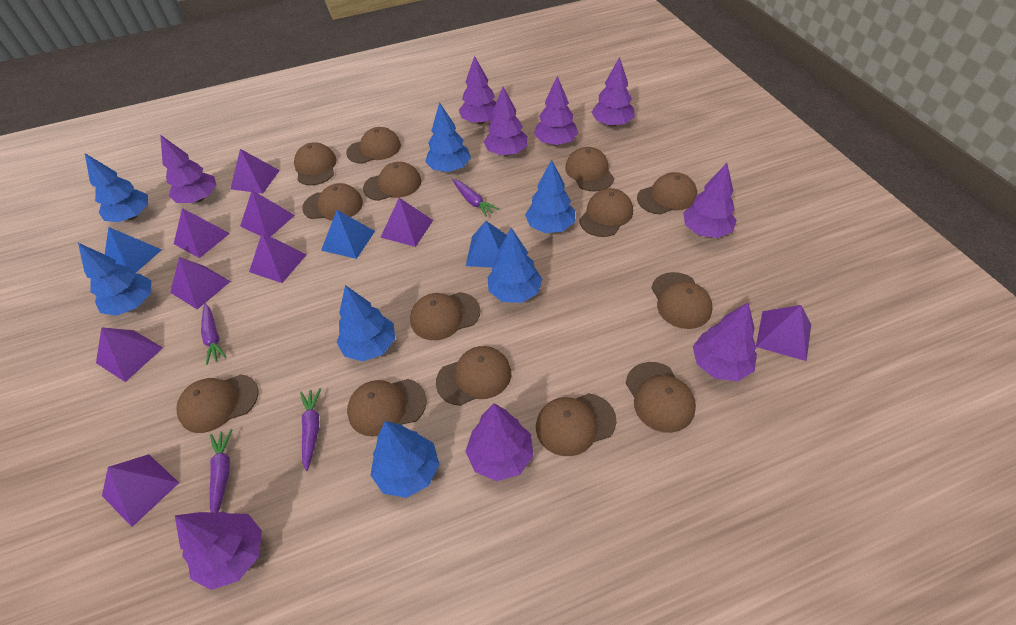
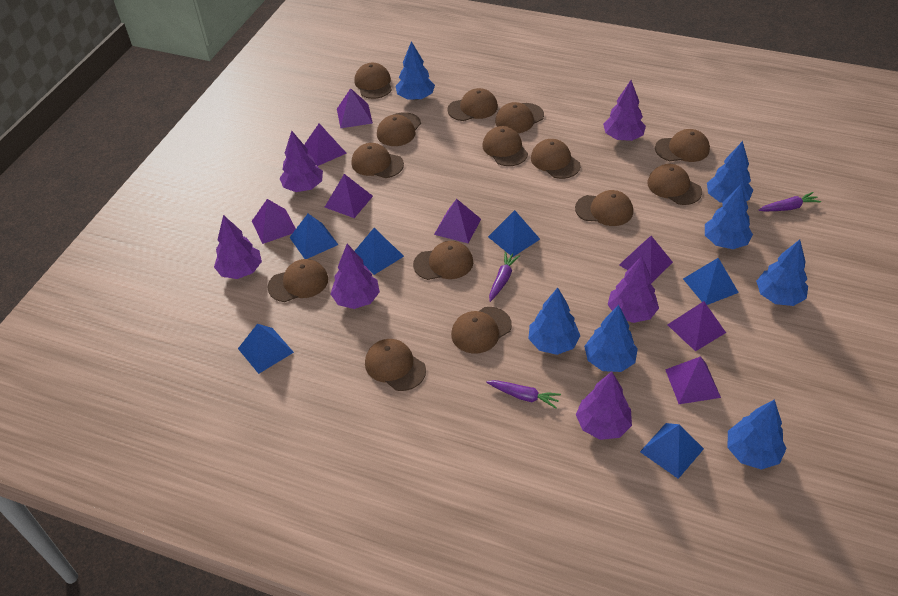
blue pyramid: 3 -> 6
purple carrot: 4 -> 3
purple pyramid: 9 -> 8
purple tree: 9 -> 6

